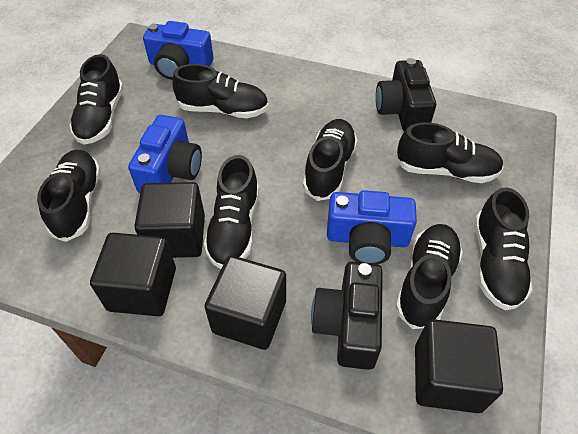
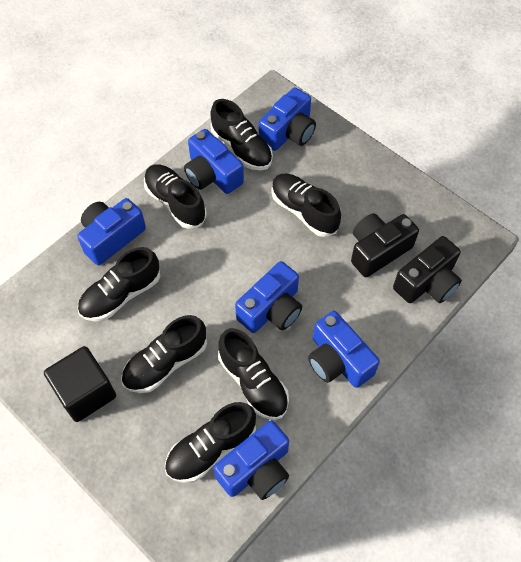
black cube: 4 -> 1
black shoe: 8 -> 7
blue camera: 3 -> 6

